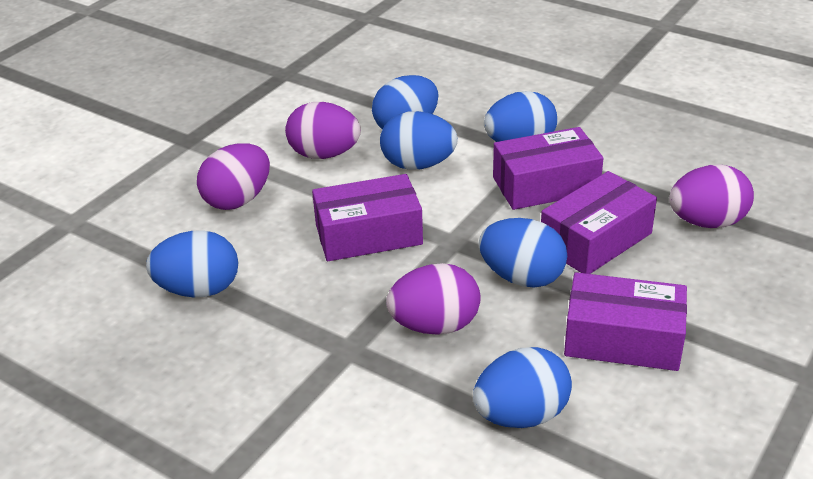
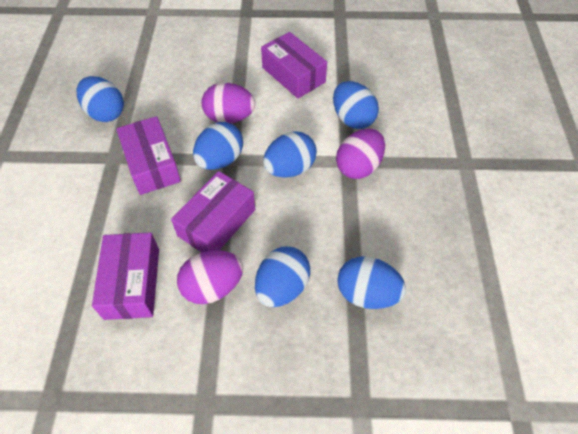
purple egg: 4 -> 3

